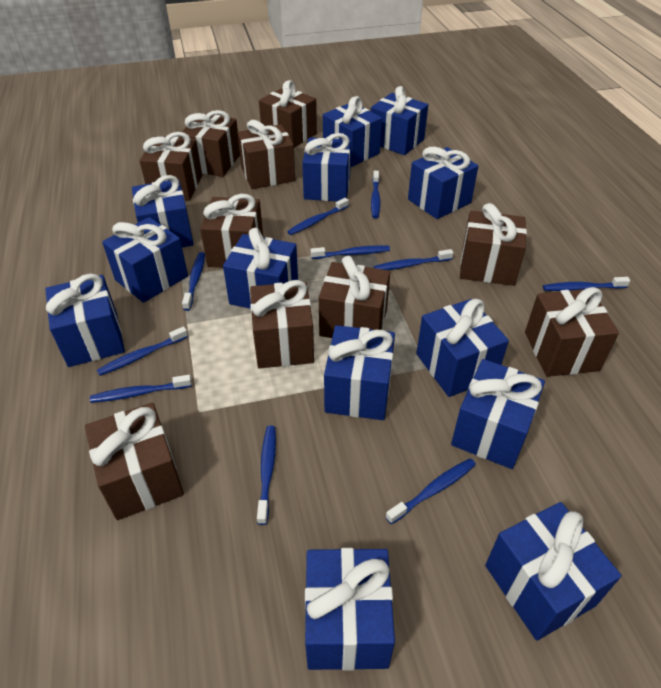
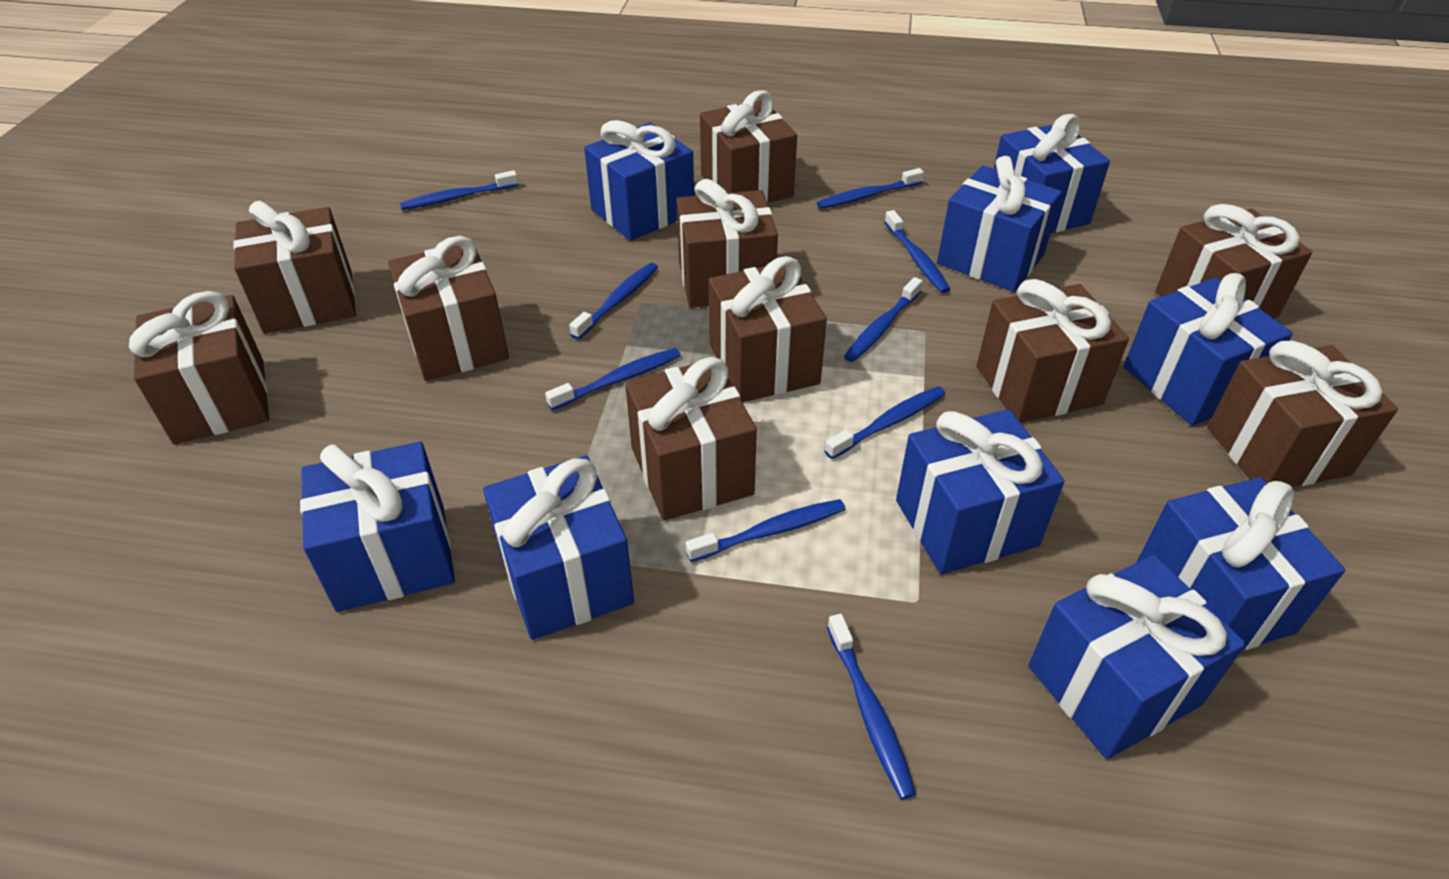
blue gift: 13 -> 9
blue toothbrush: 10 -> 9

